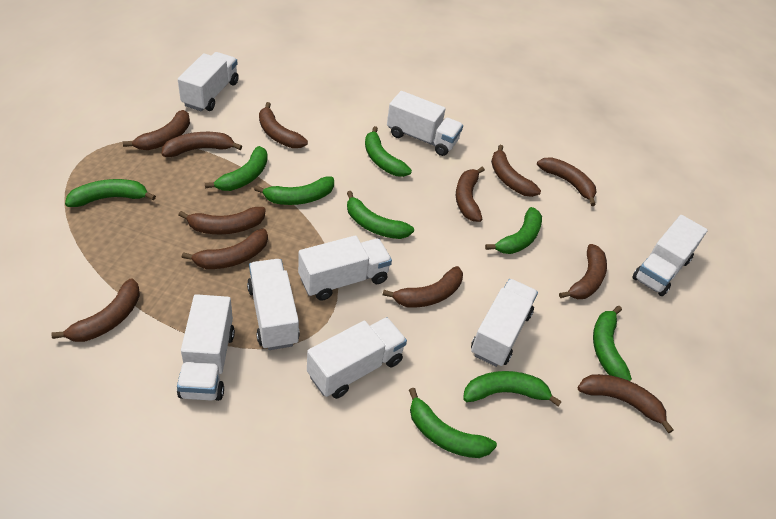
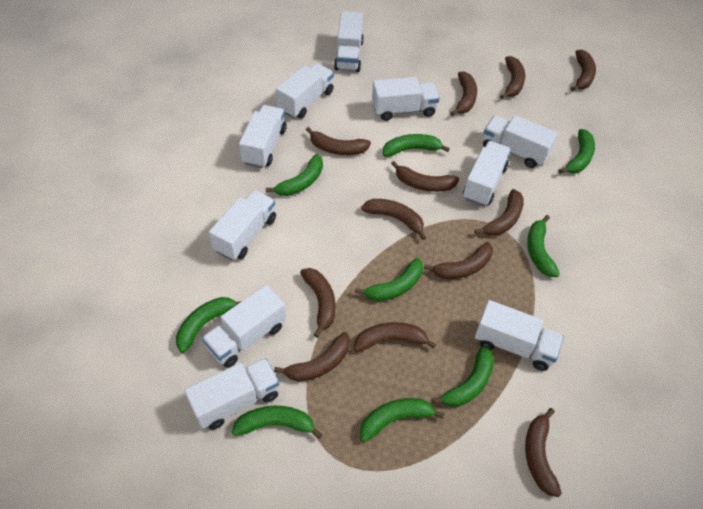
white truck: 8 -> 10

